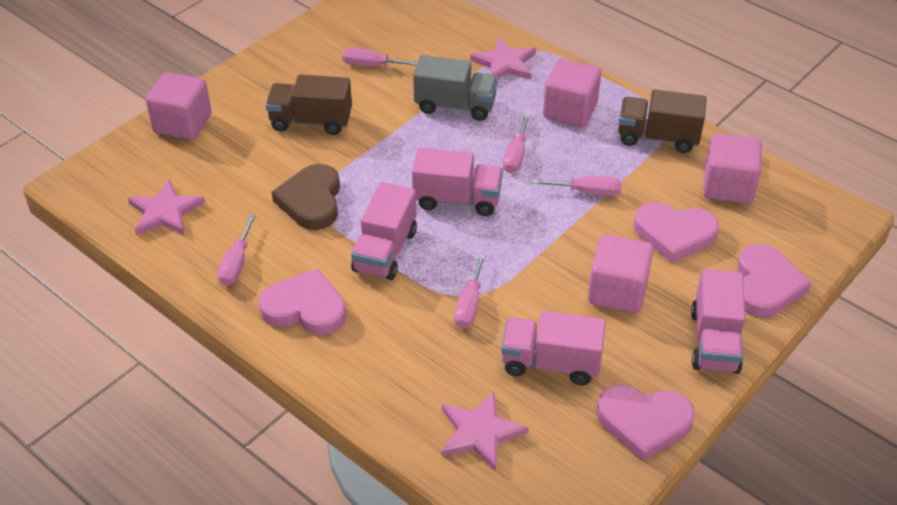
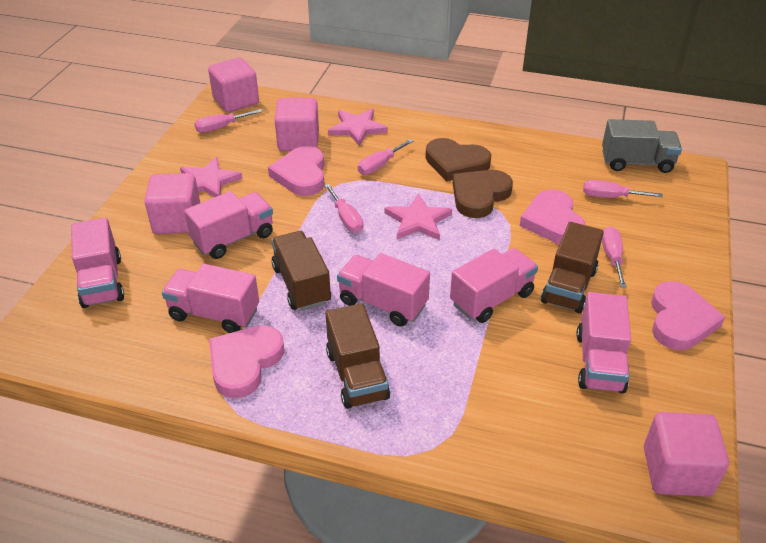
brown heart: 1 -> 2
brown truck: 2 -> 3
pink truck: 4 -> 6

